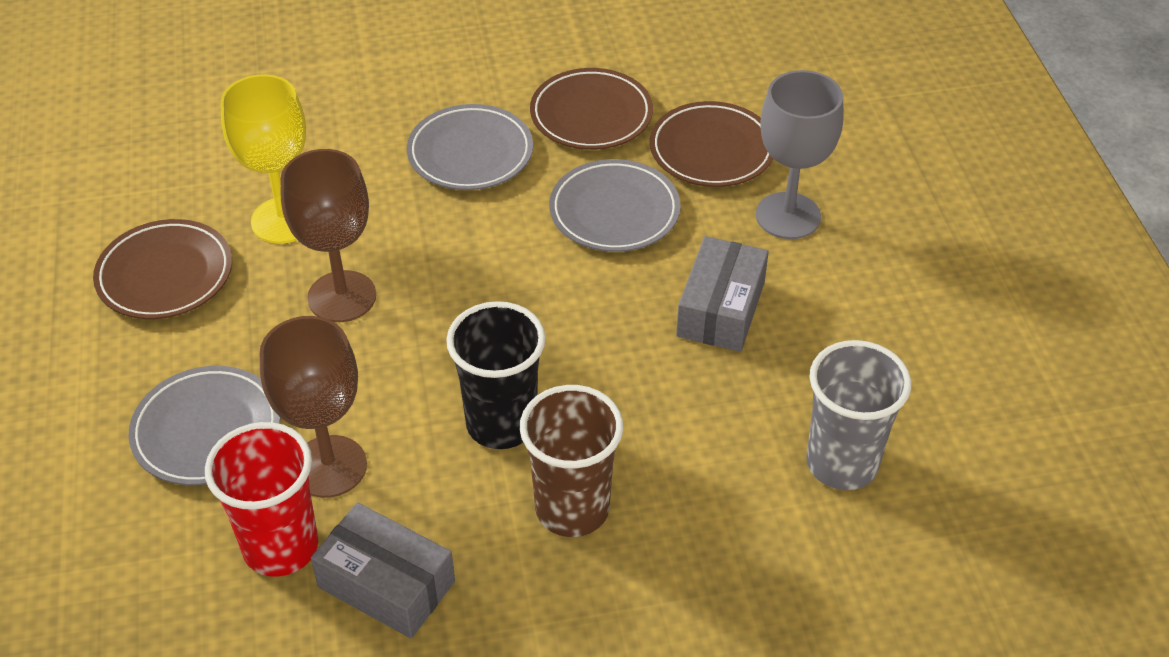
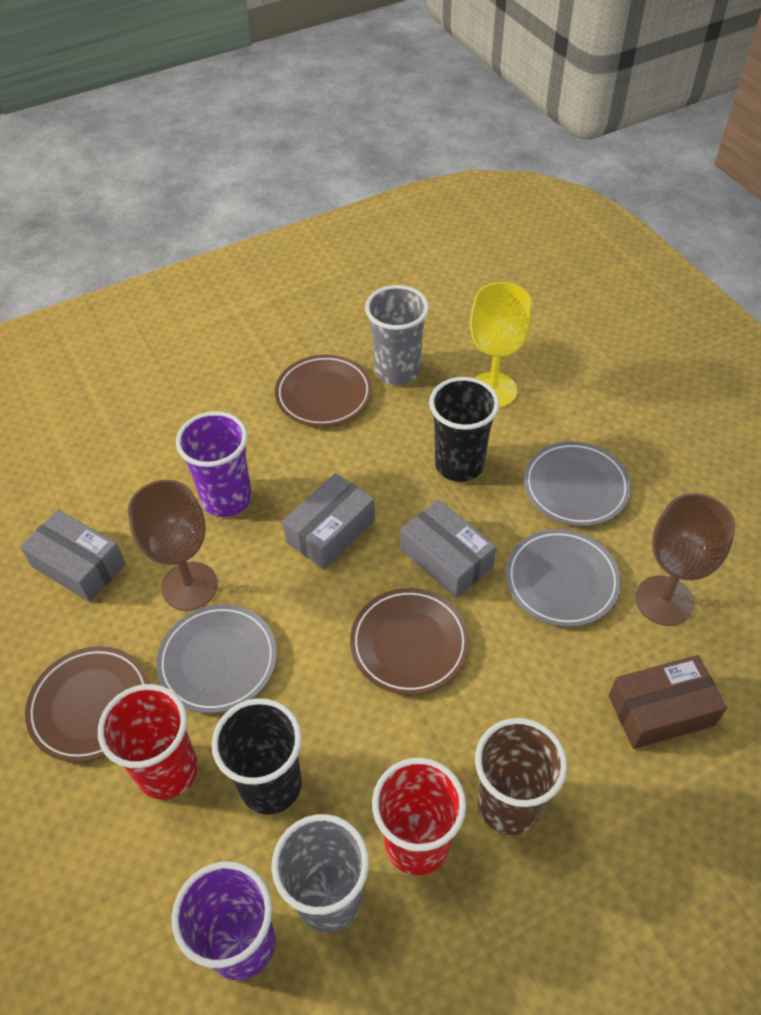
black cup: 1 -> 2
brown box: 0 -> 1
grey box: 2 -> 3
grey cup: 1 -> 2
grey goblet: 1 -> 0
purple cup: 0 -> 2
red cup: 1 -> 2

